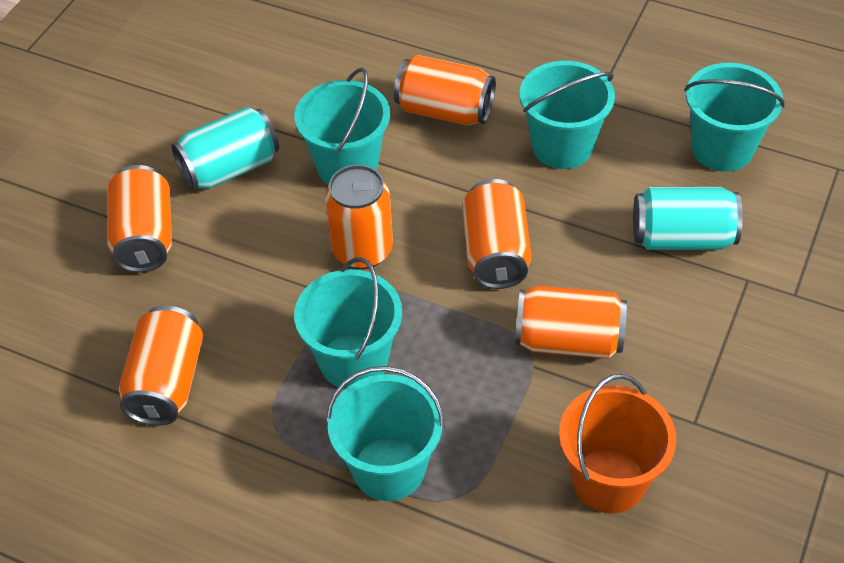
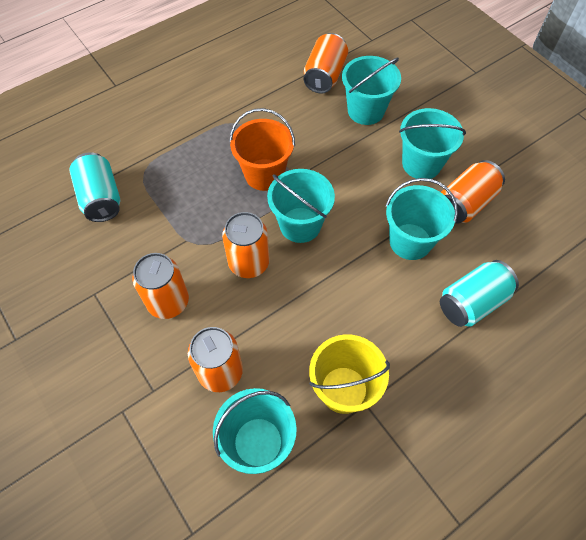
orange can: 6 -> 5
yellow bucket: 0 -> 1

